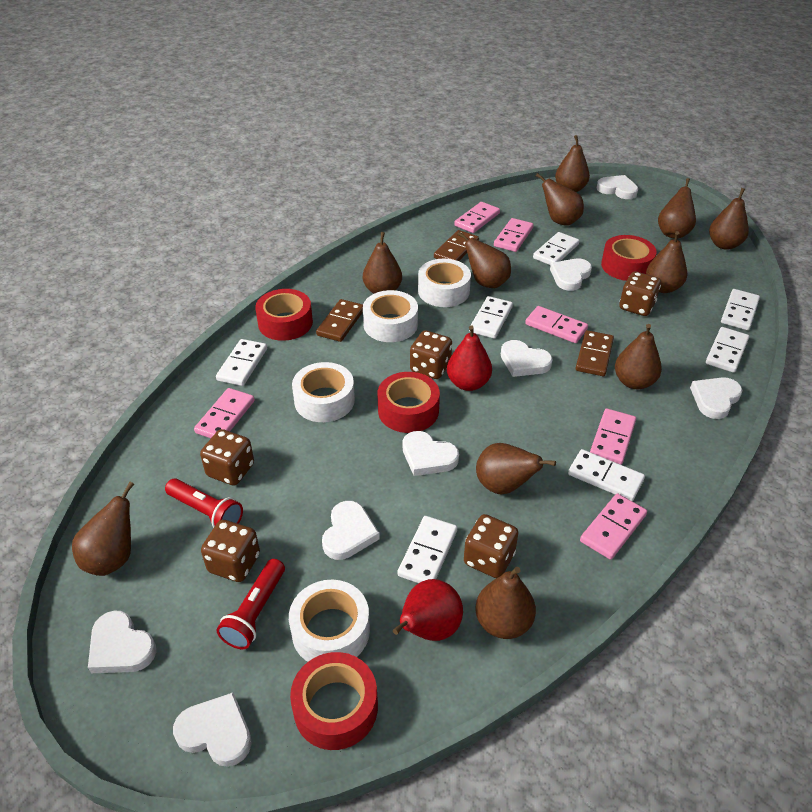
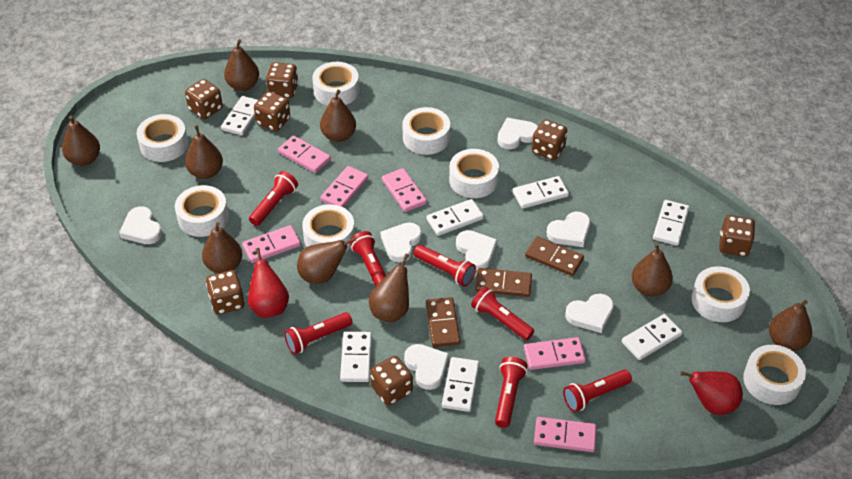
brown dice: 5 -> 7
brown pear: 11 -> 9
red flashlight: 2 -> 7
red tape: 4 -> 0
white heart: 8 -> 7
white tape: 4 -> 8

